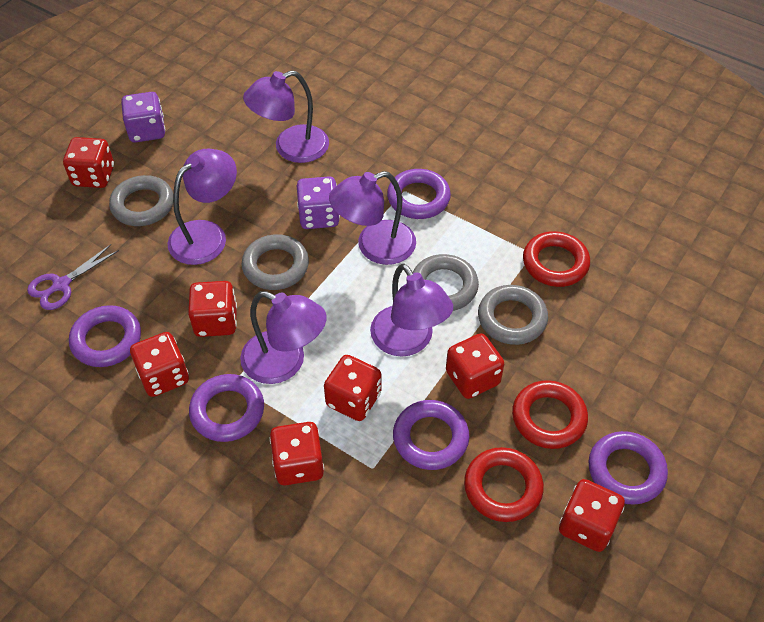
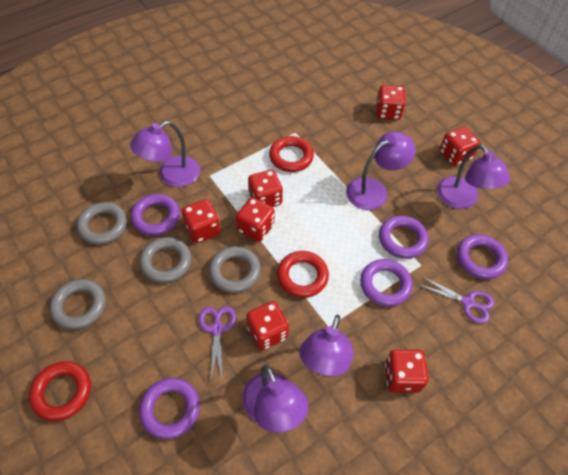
purple dice: 2 -> 0
purple scissors: 1 -> 2

